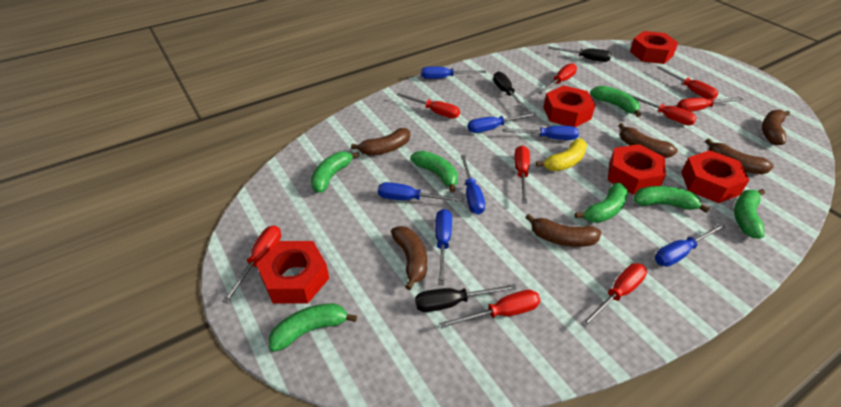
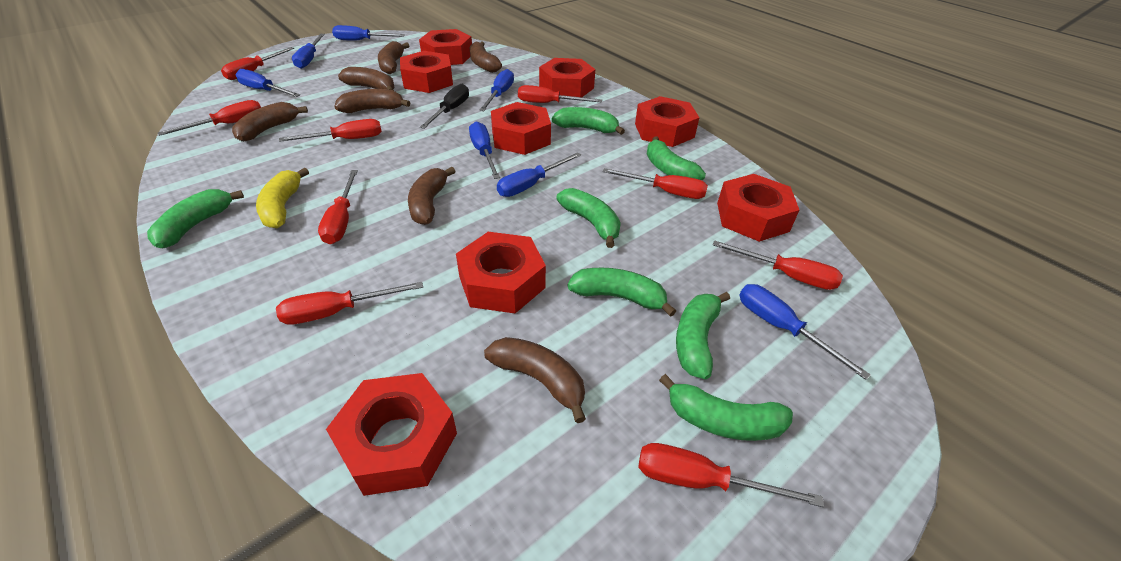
black screwdriver: 3 -> 1
brown banana: 6 -> 7
red nut: 5 -> 8

